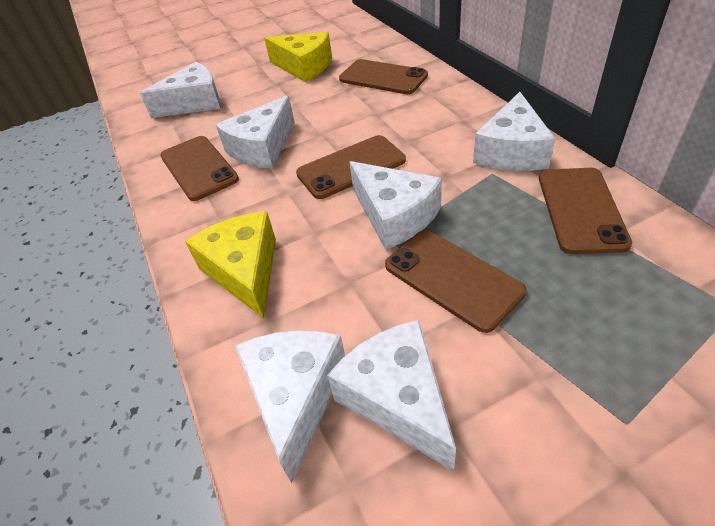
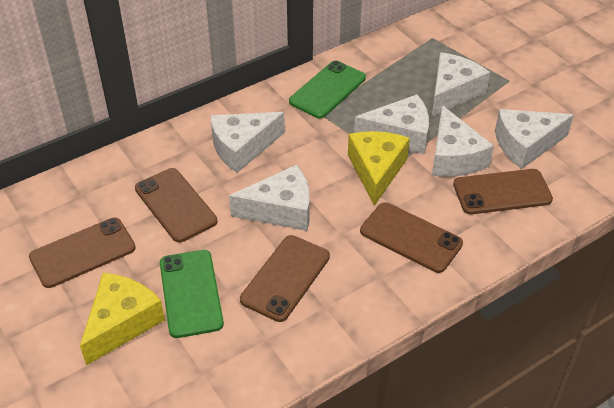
green phone: 0 -> 2

